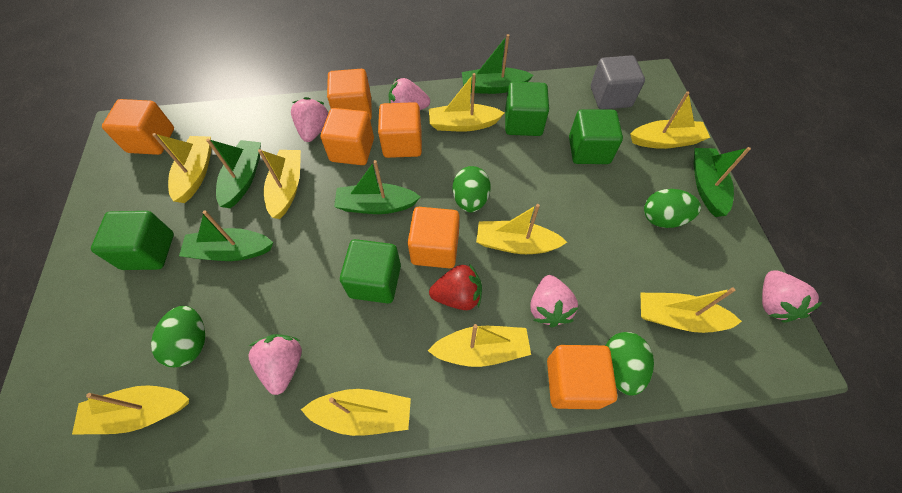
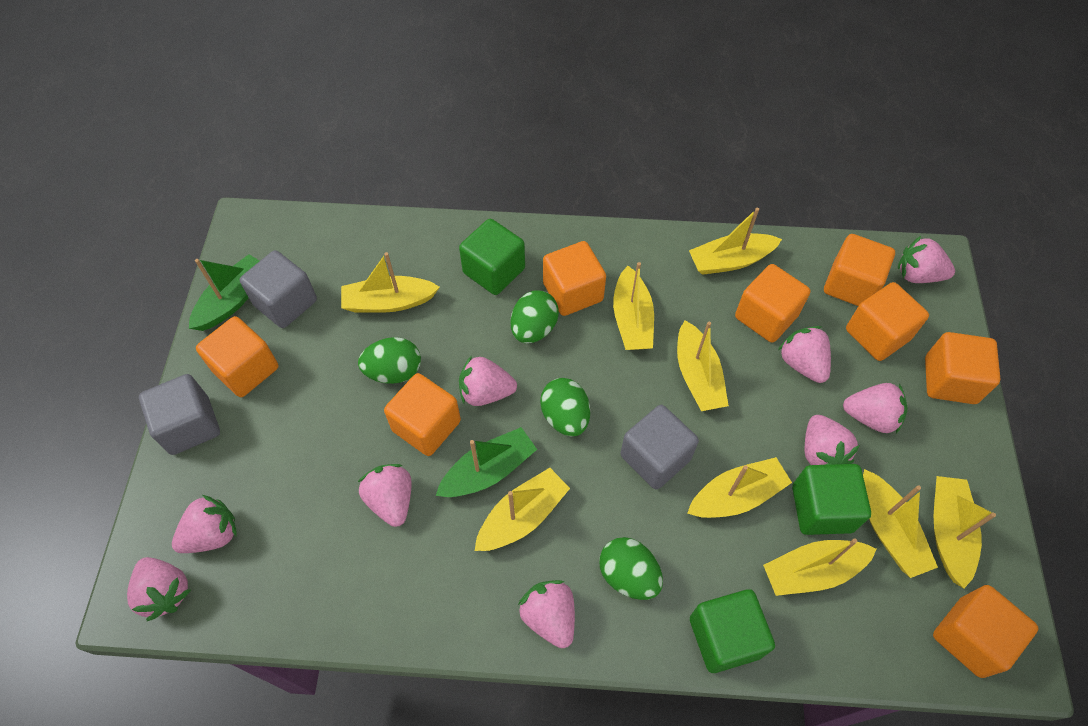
green boat: 5 -> 2
green cube: 4 -> 3
grey cube: 1 -> 3
orange cube: 6 -> 8
pink strawberry: 5 -> 9
red strawberry: 1 -> 0

